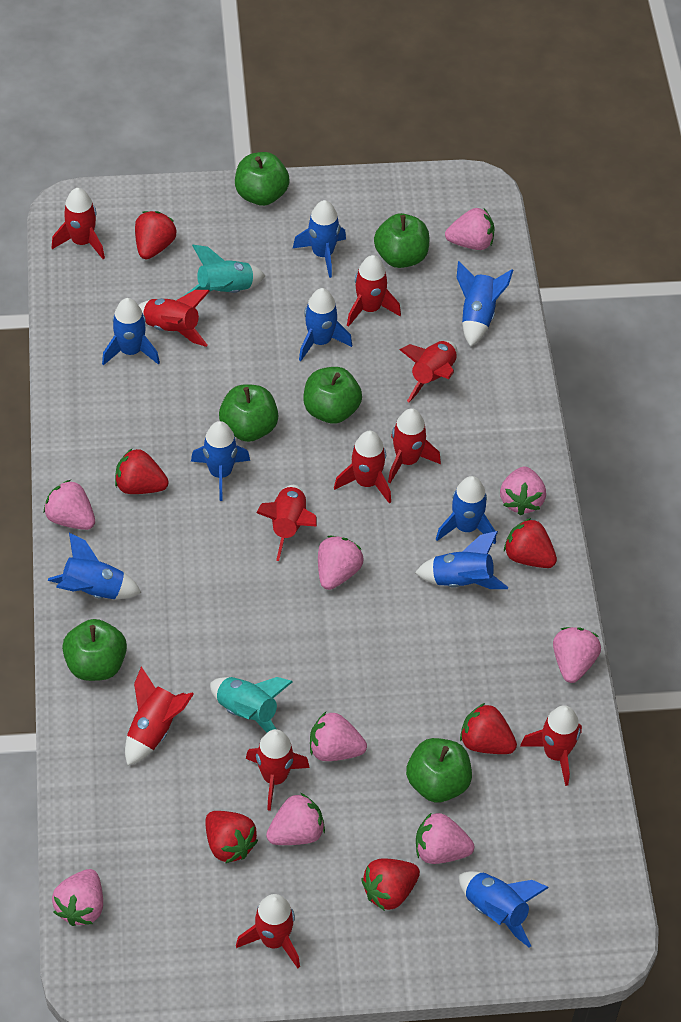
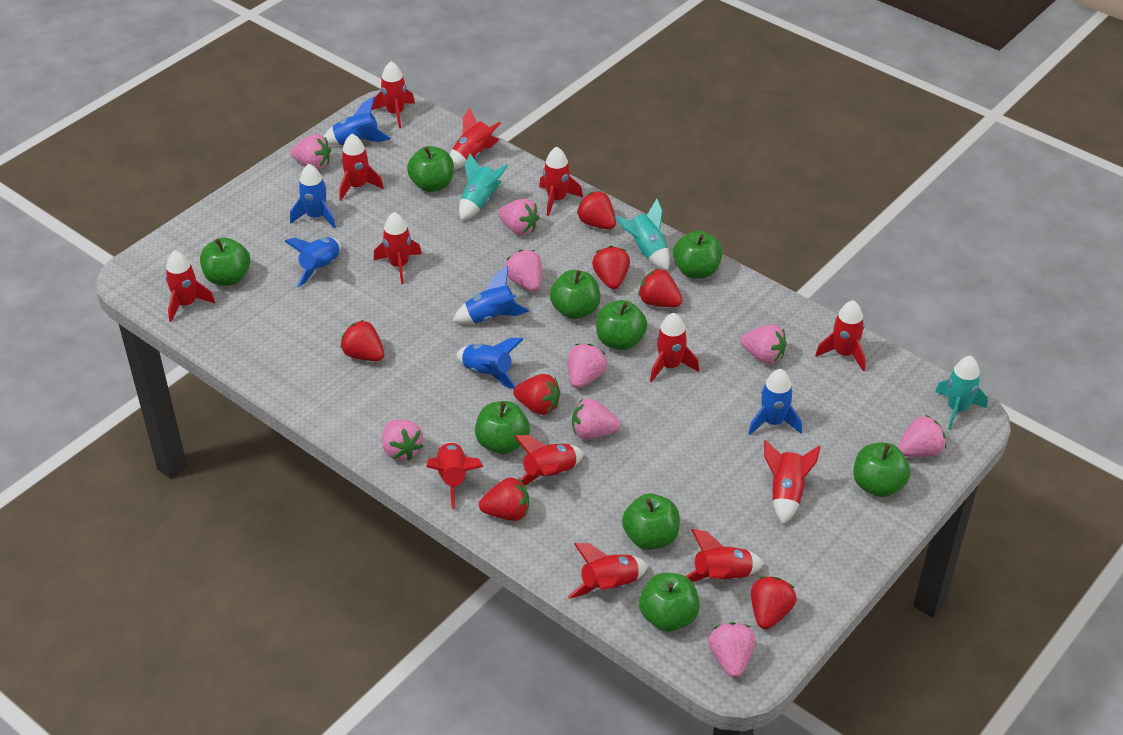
blue rocket: 9 -> 6
green apple: 6 -> 9
red rocket: 11 -> 13
red strawberry: 6 -> 7
turquoise rocket: 2 -> 3

